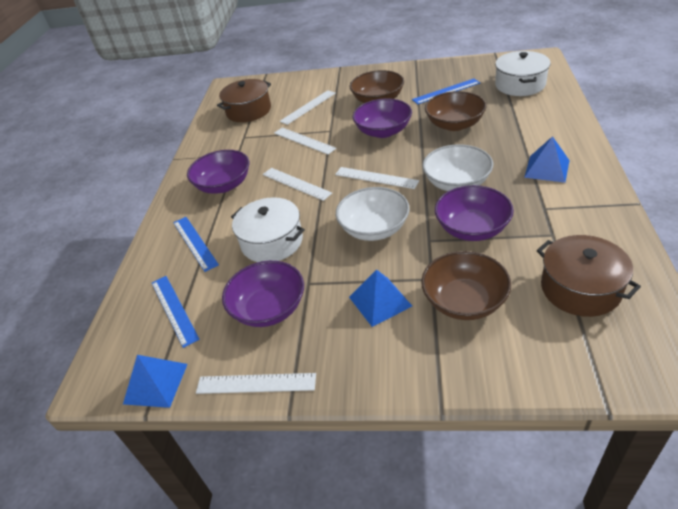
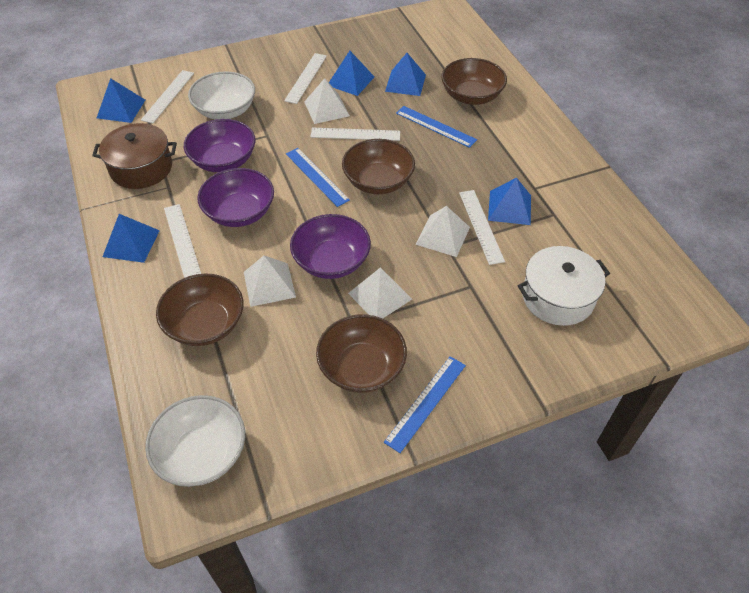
blue pyramid: 3 -> 5
brown bowl: 3 -> 4
brown pot: 2 -> 1
purple bowl: 4 -> 3
white pot: 2 -> 1
white pyramid: 0 -> 4

